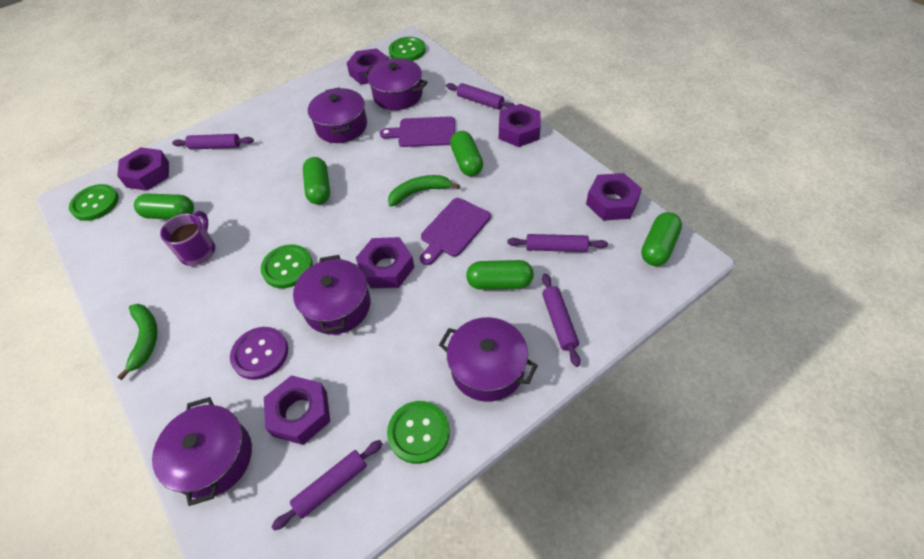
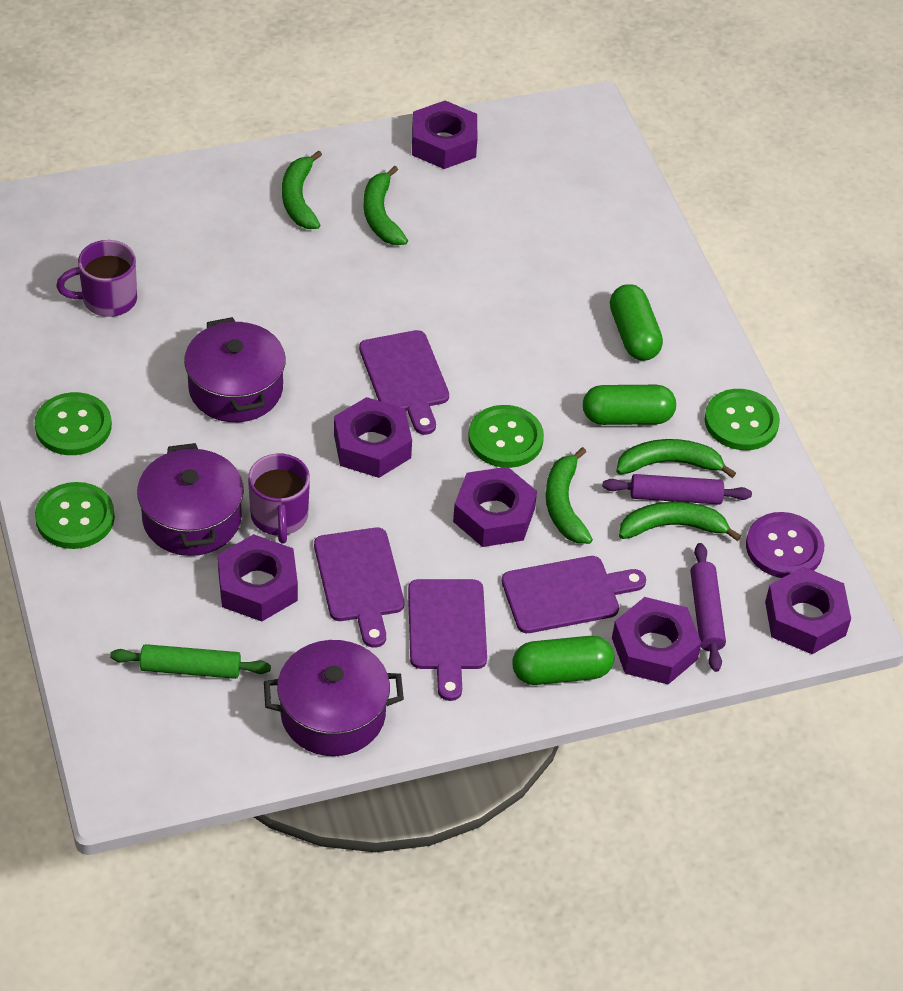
green banana: 2 -> 5
green capsule: 5 -> 3
green rolling pin: 0 -> 1
purple cutting board: 2 -> 4
purple mug: 1 -> 2
purple pot: 5 -> 3
purple rolling pin: 5 -> 2

